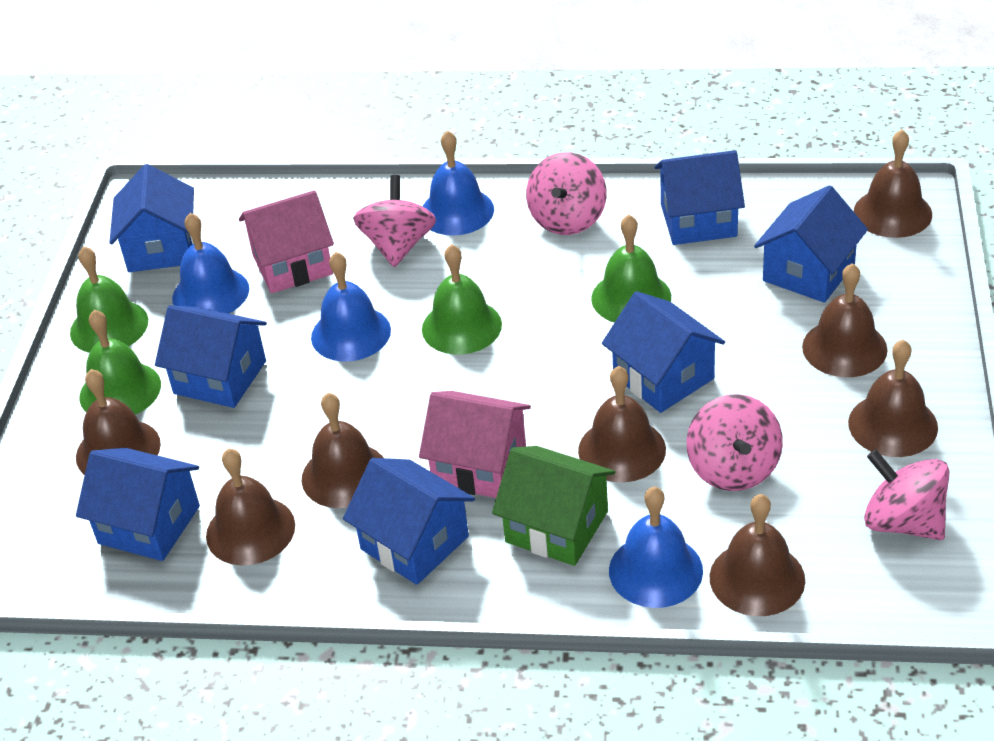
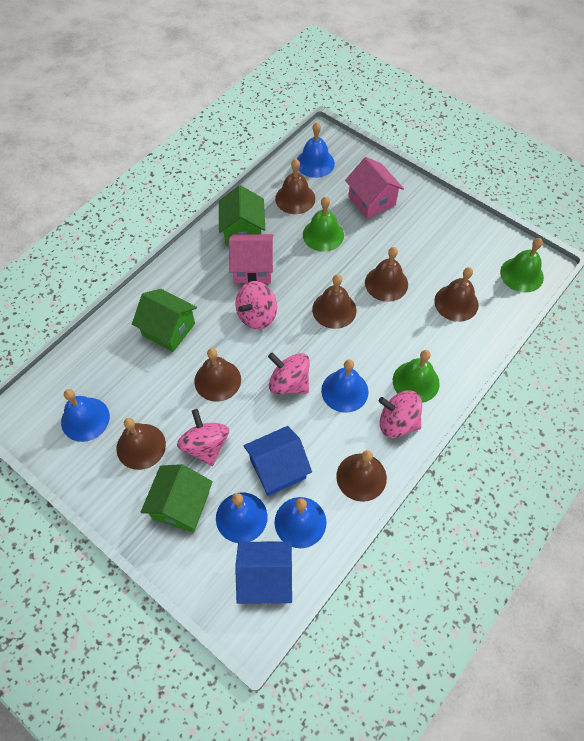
blue bell: 4 -> 5
blue house: 7 -> 2
brown bell: 8 -> 7
green bell: 4 -> 3
green house: 1 -> 3

